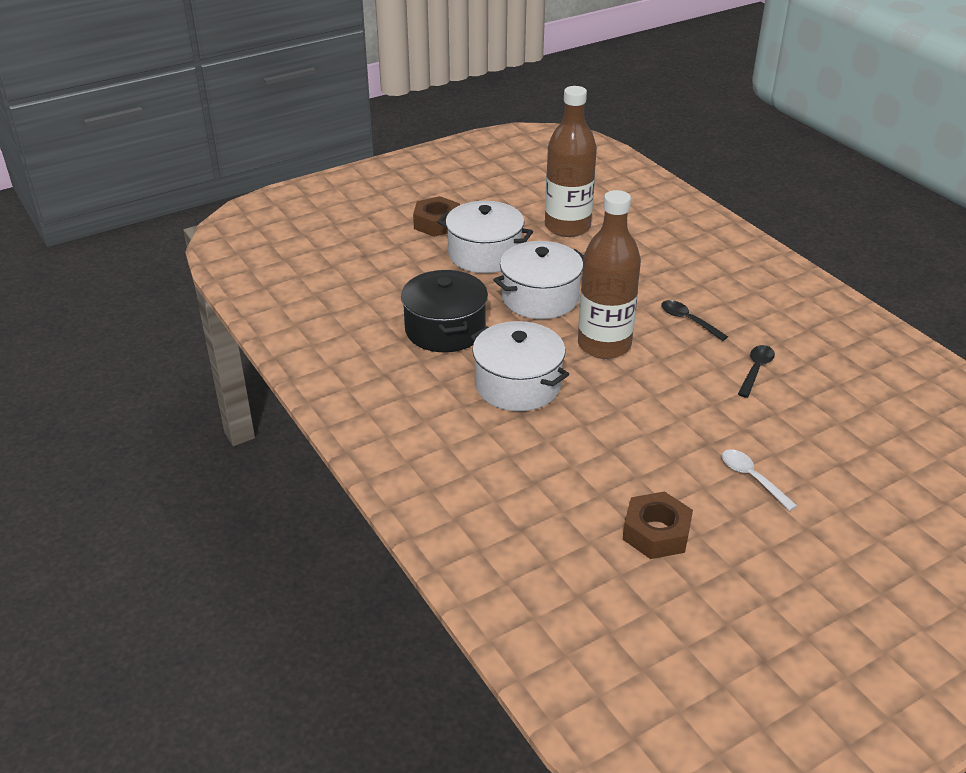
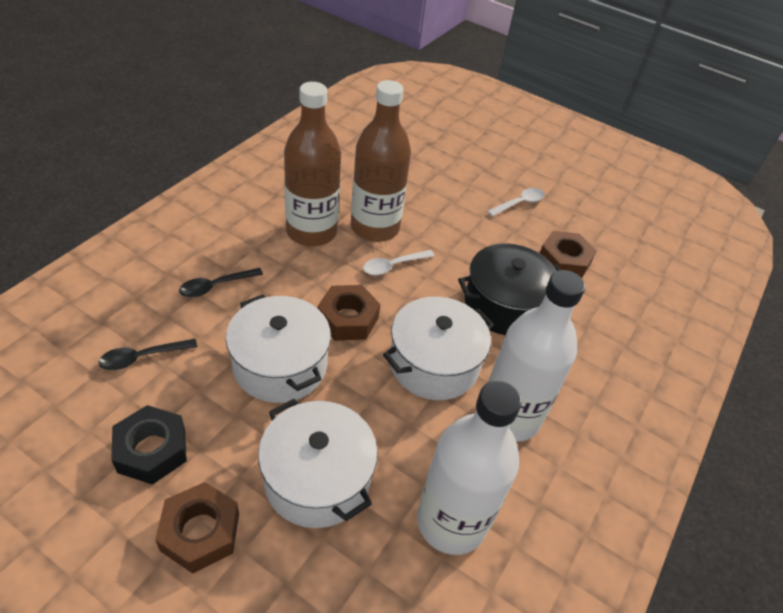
black nut: 0 -> 1
brown nut: 2 -> 3
white bottle: 0 -> 2
white spoon: 1 -> 2

